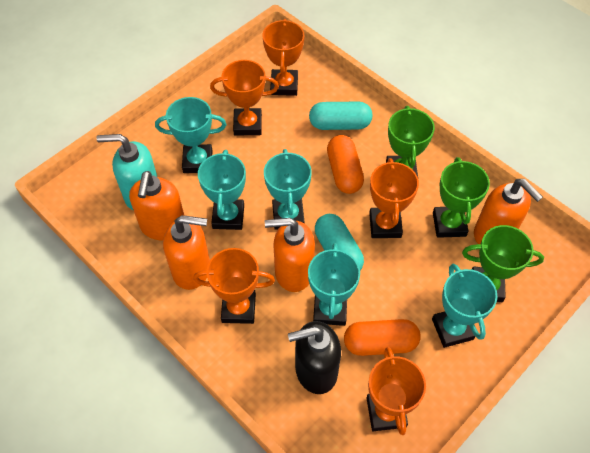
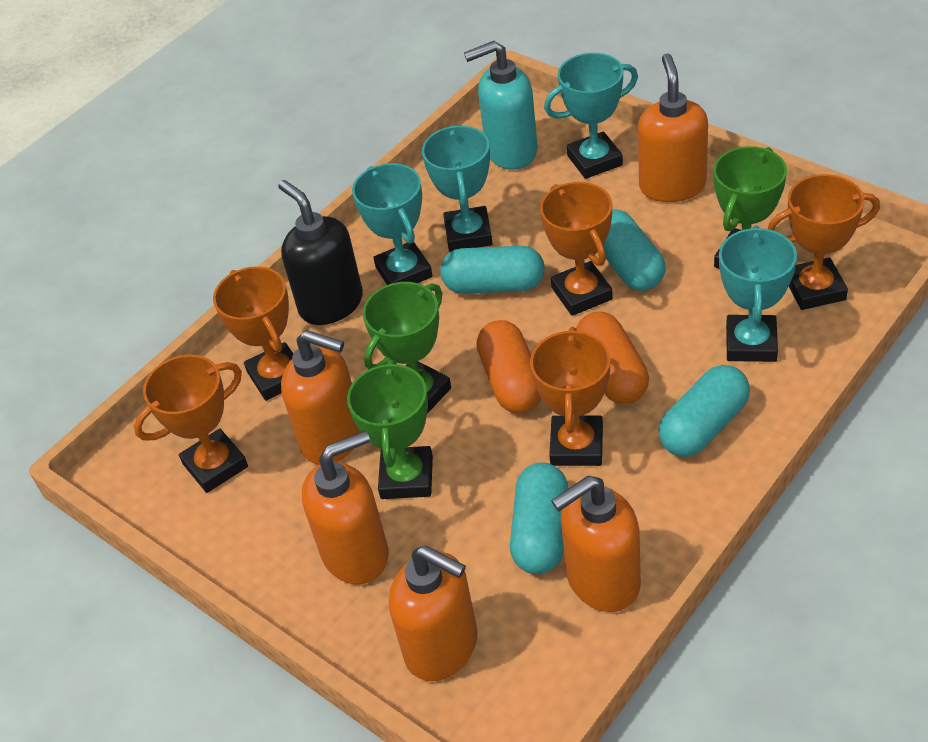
orange soap dispenser: 4 -> 5
turquoise capsule: 2 -> 4
turquoise trophy: 5 -> 4

